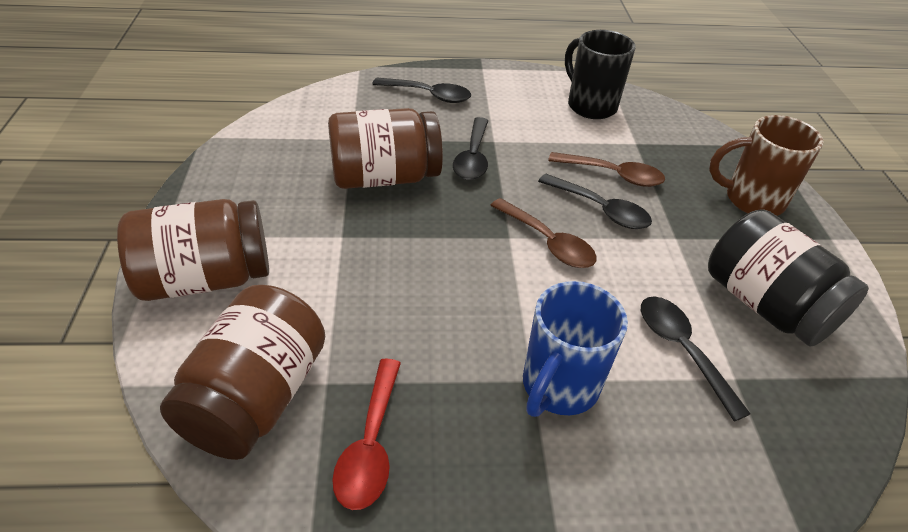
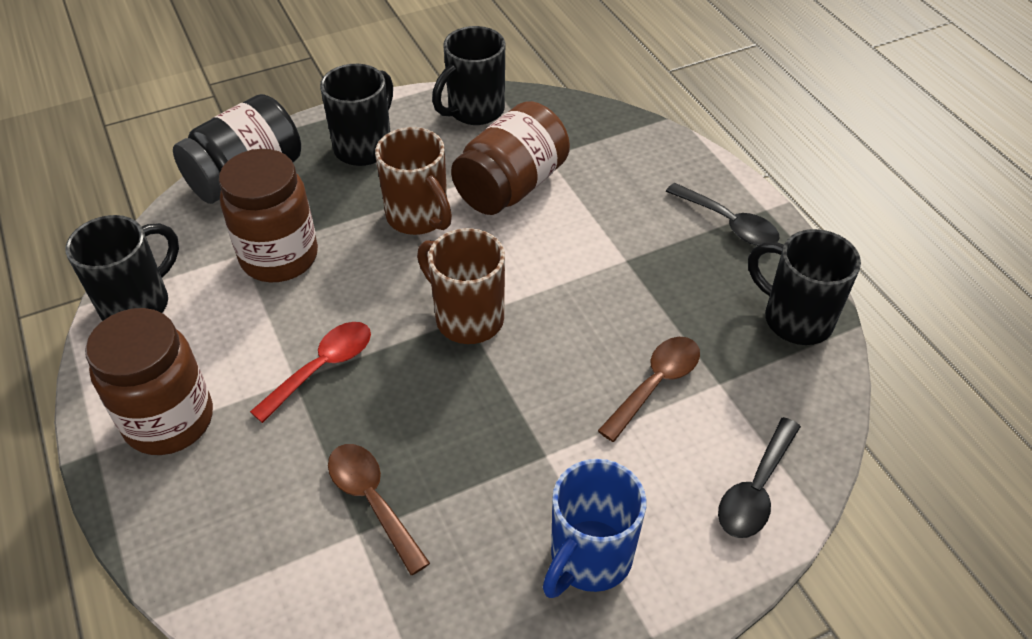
black mug: 1 -> 4
black spoon: 4 -> 2
brown mug: 1 -> 2

